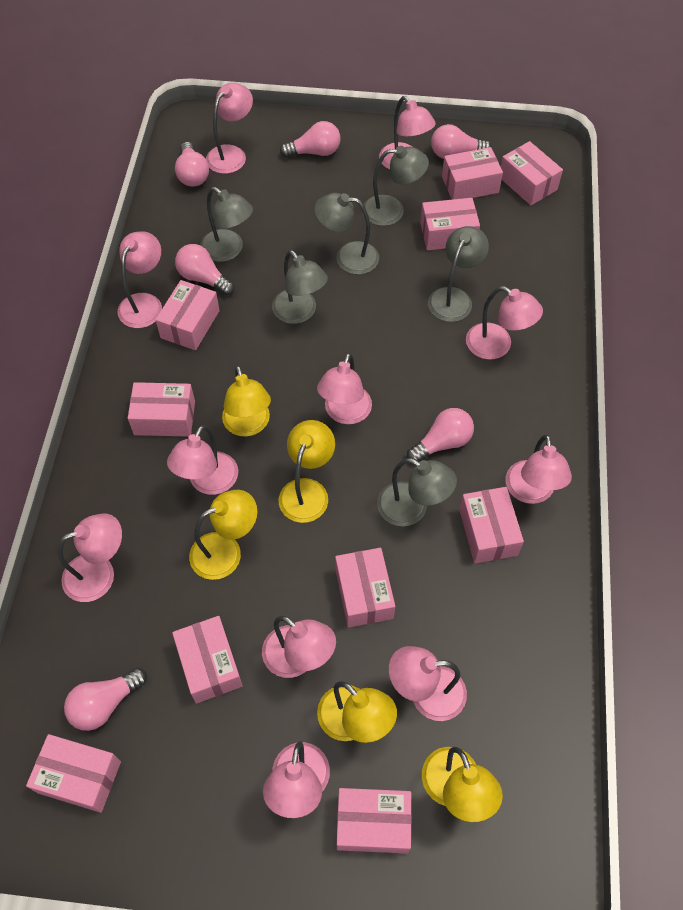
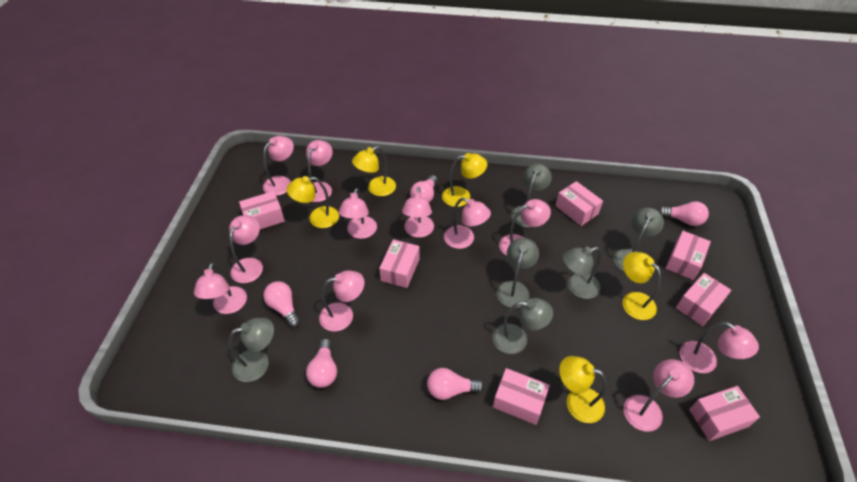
pink box: 10 -> 7
pink light bulb: 6 -> 5

